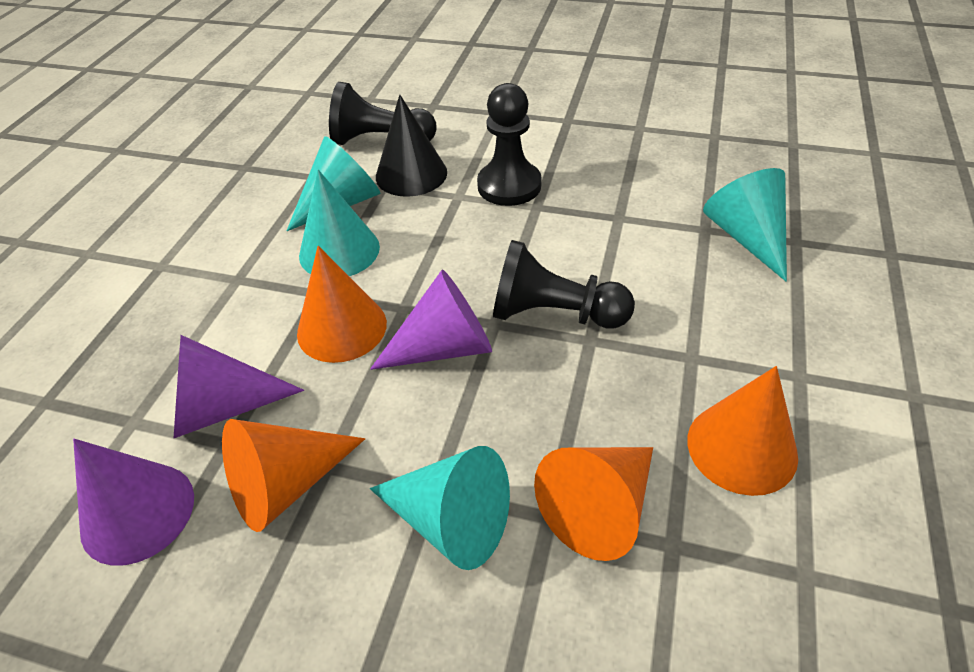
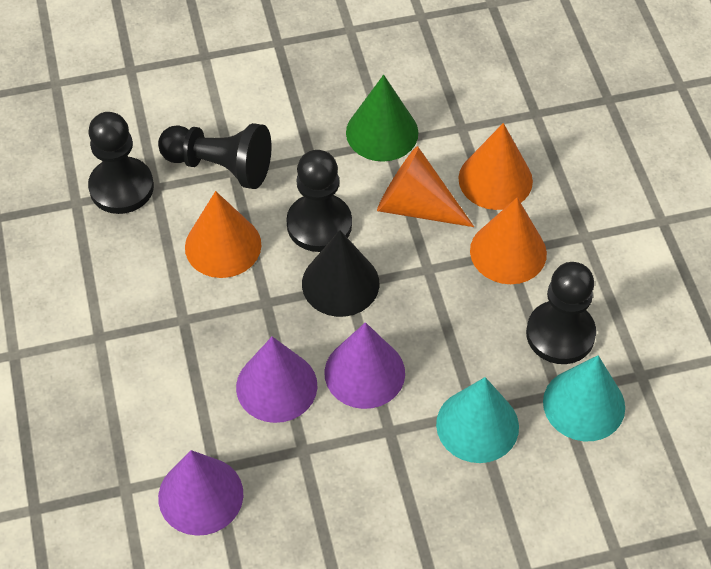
black pawn: 3 -> 4
green cone: 0 -> 1
turquoise cone: 4 -> 2

